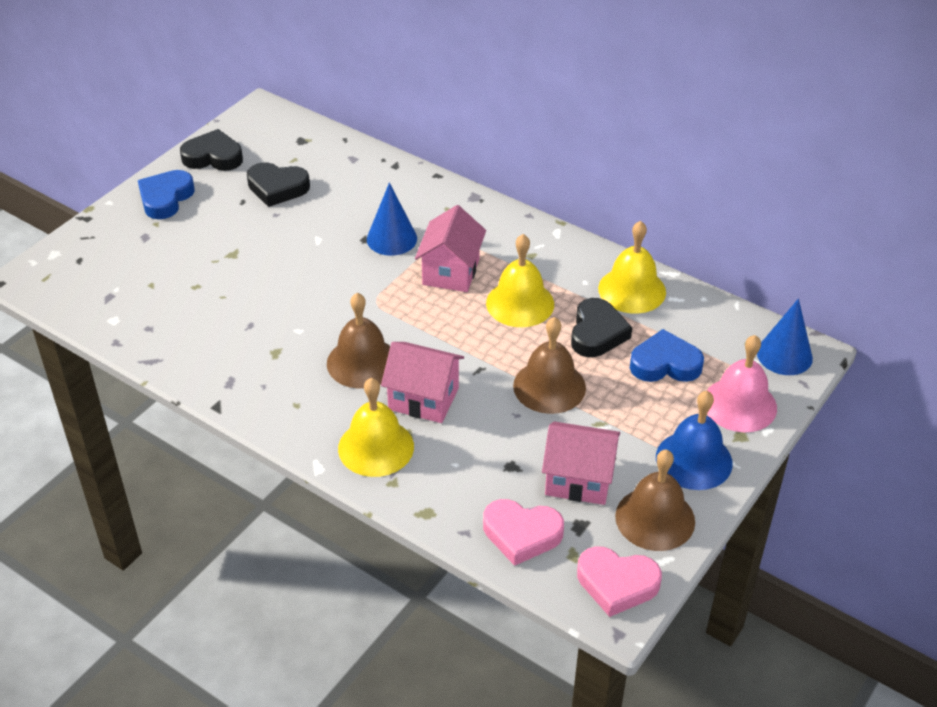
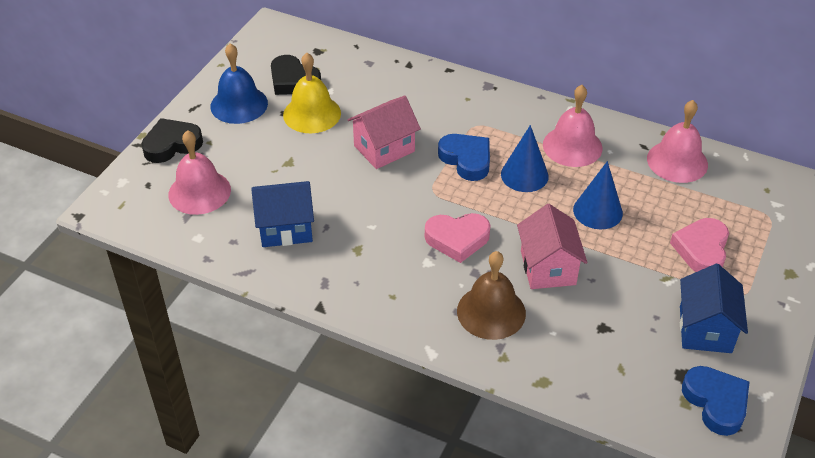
black heart: 3 -> 2
blue house: 0 -> 2
brown bell: 3 -> 1
pink bell: 1 -> 3
pink house: 3 -> 2
yellow bell: 3 -> 1

